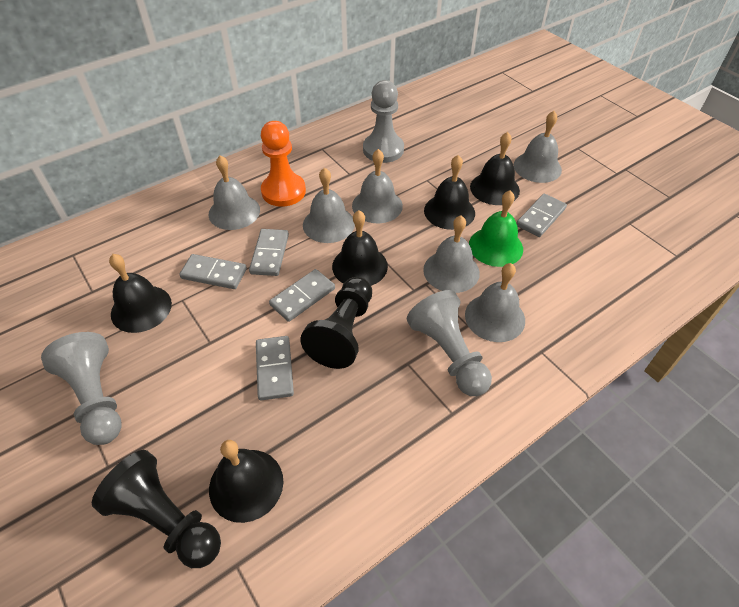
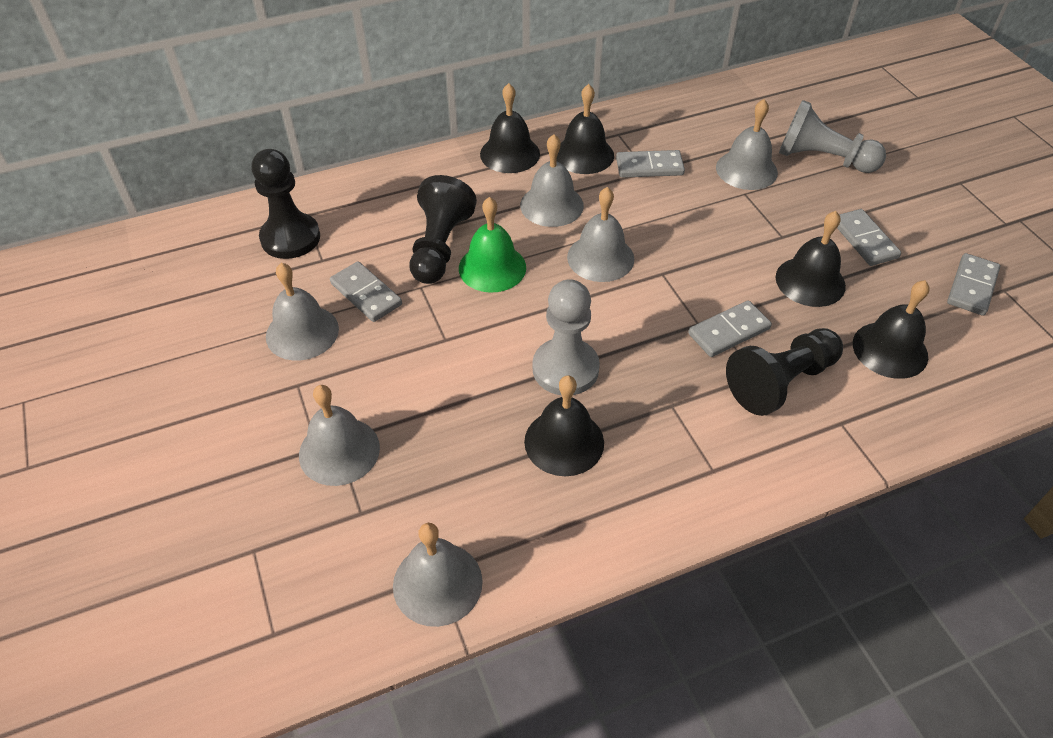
black pawn: 2 -> 3
grey pawn: 3 -> 2
orange pawn: 1 -> 0

